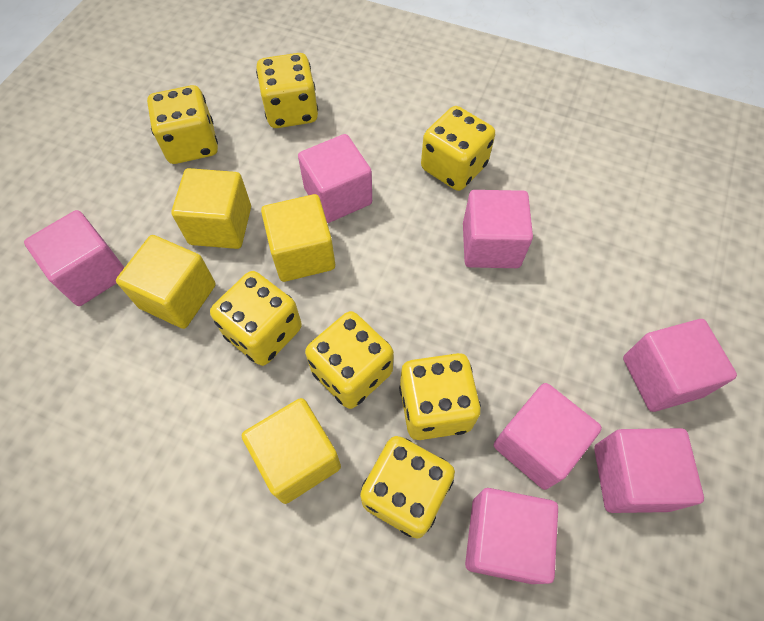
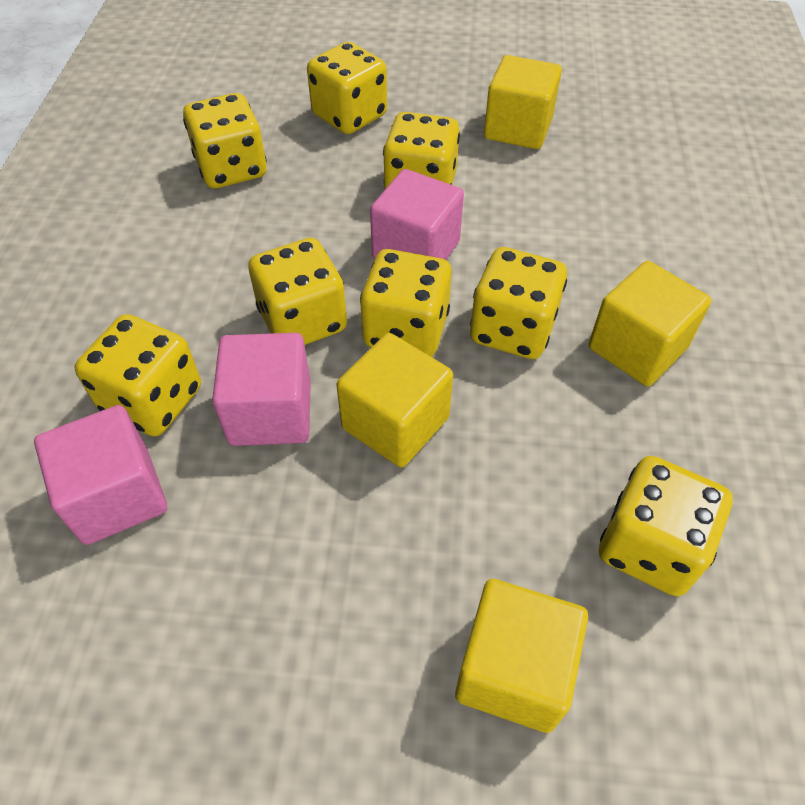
pink cube: 7 -> 3
yellow dice: 7 -> 8

